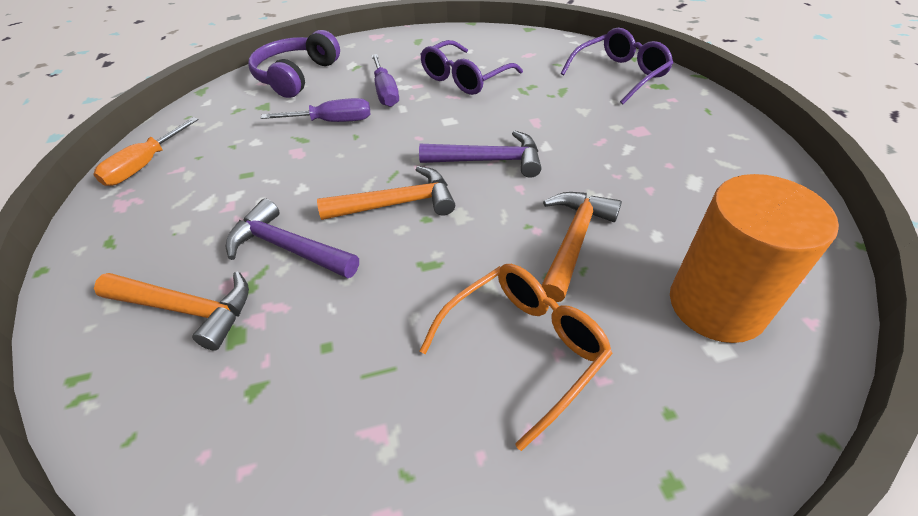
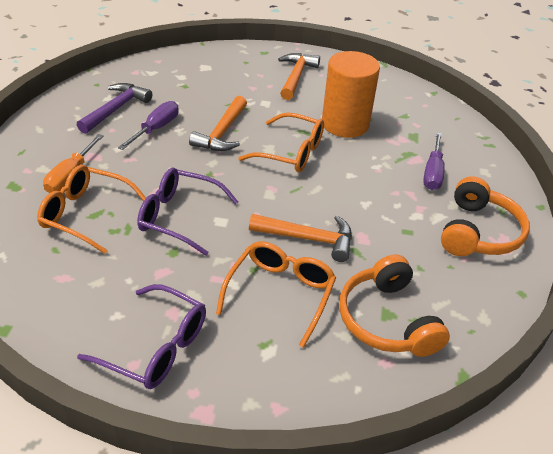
orange glasses: 1 -> 3
orange headphones: 0 -> 2
purple hammer: 2 -> 1
purple headphones: 1 -> 0

